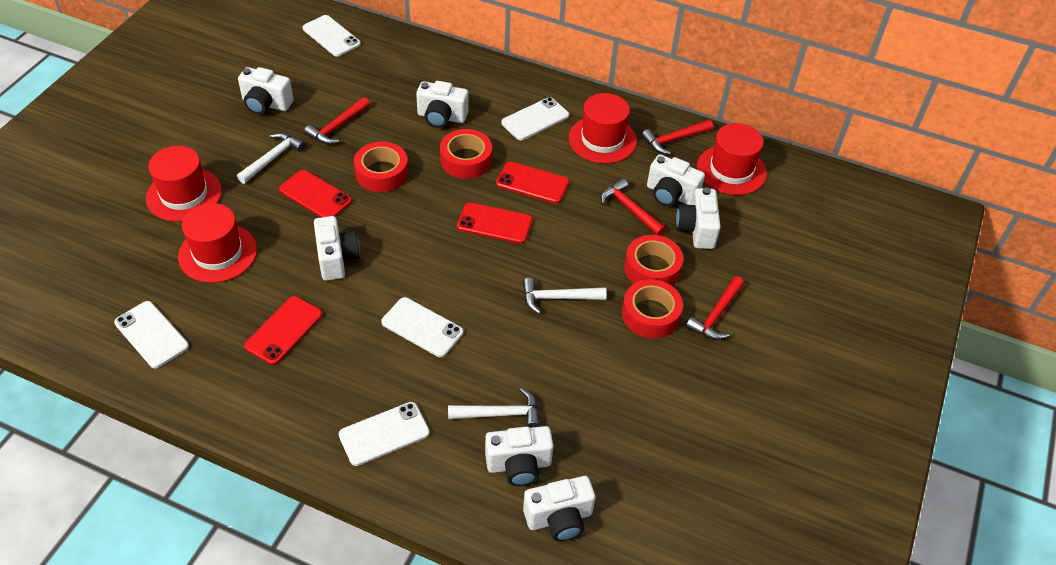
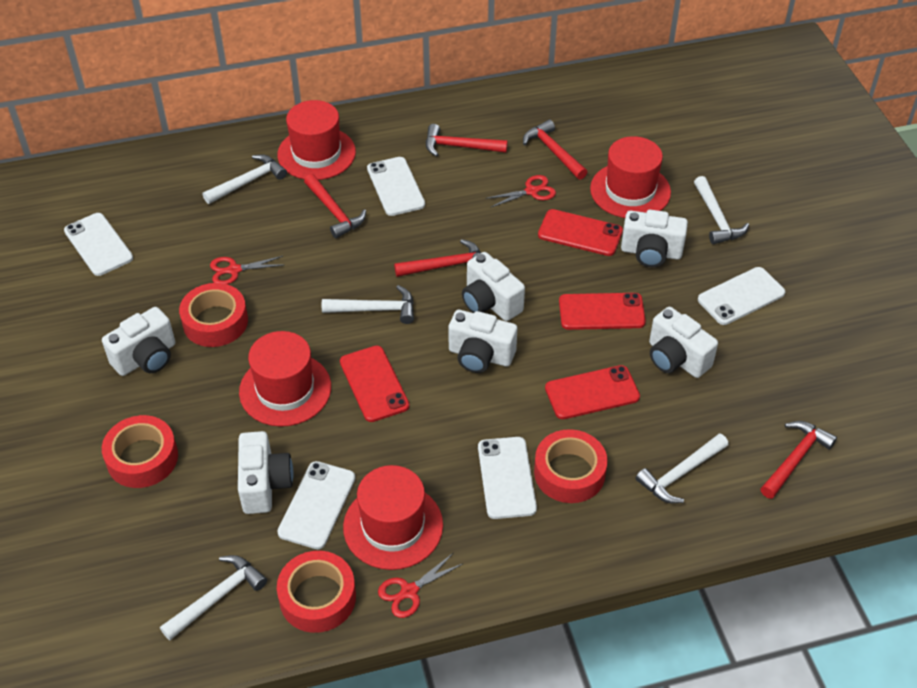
red hammer: 4 -> 5
red scissors: 0 -> 3
white camera: 7 -> 6
white hammer: 3 -> 5

